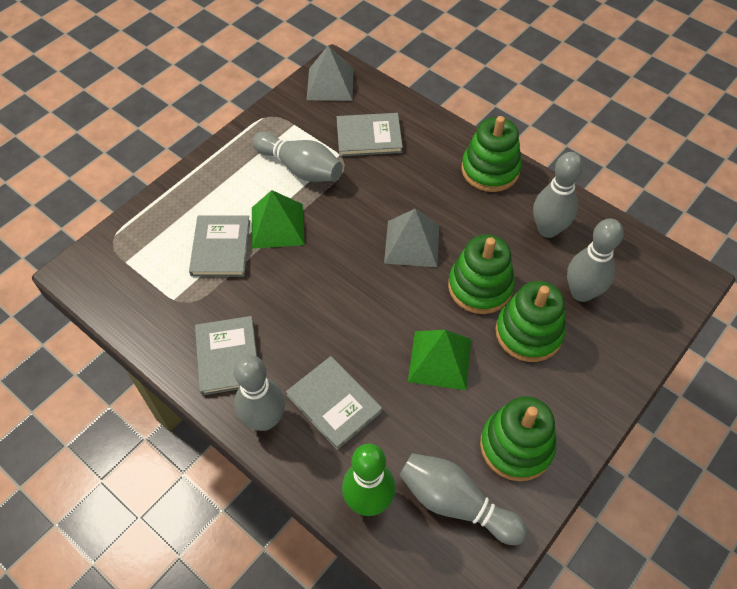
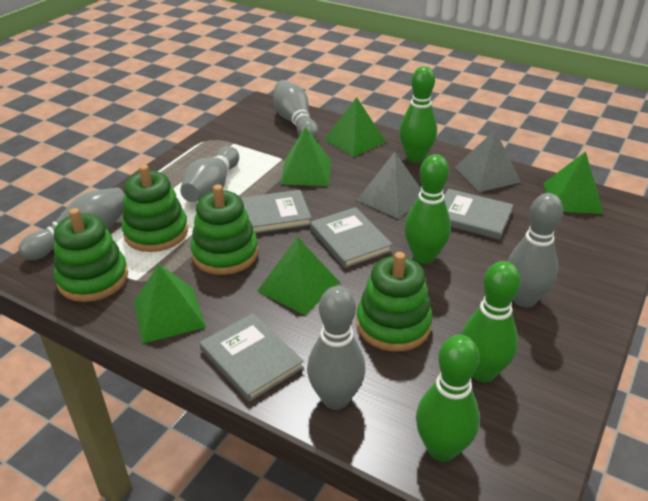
green bowling pin: 1 -> 4
green pyramid: 2 -> 5

